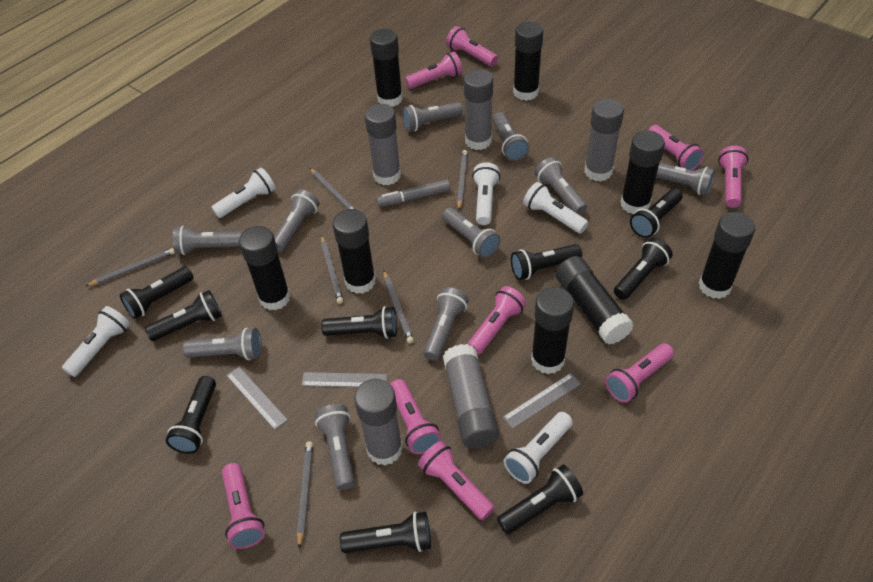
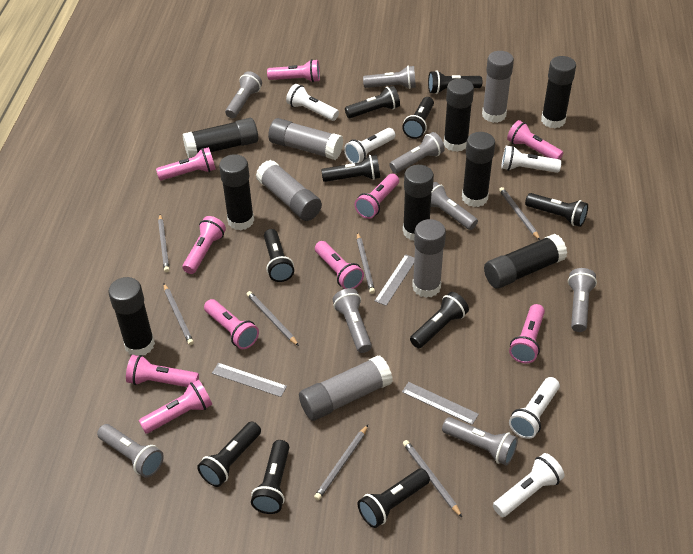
black flashlight: 9 -> 10
grey flashlight: 10 -> 8
grey marker: 1 -> 0
grey pencil: 6 -> 7
pink flashlight: 9 -> 10

